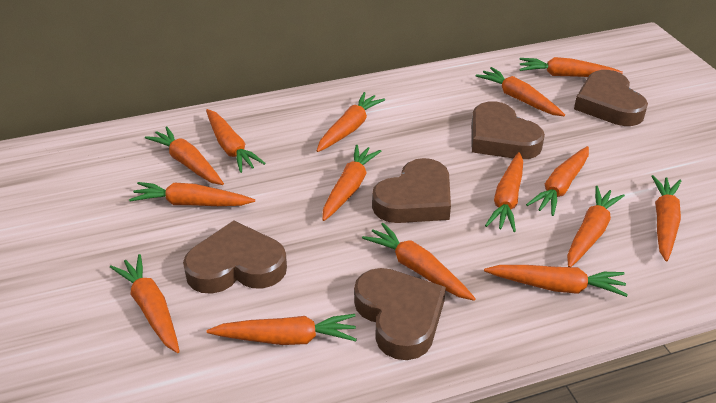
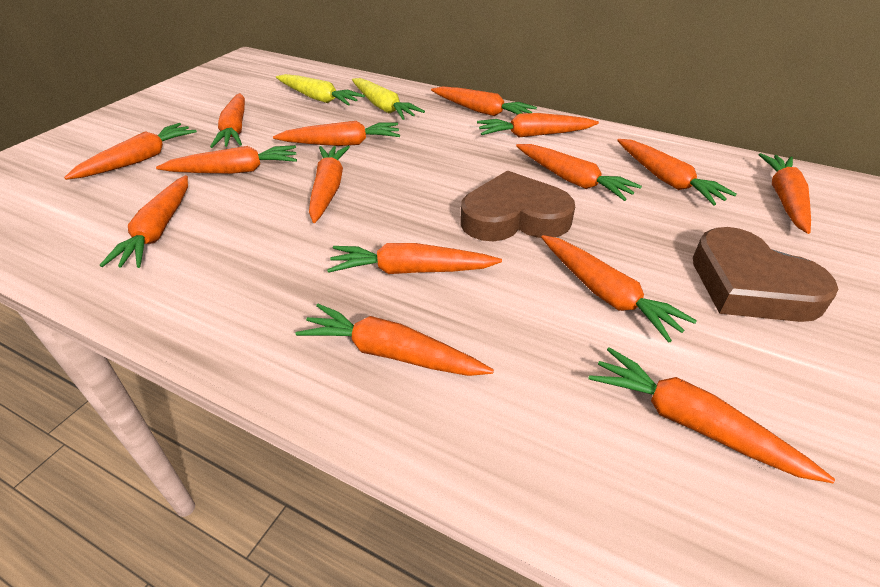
brown heart: 5 -> 2
yellow carrot: 0 -> 2

